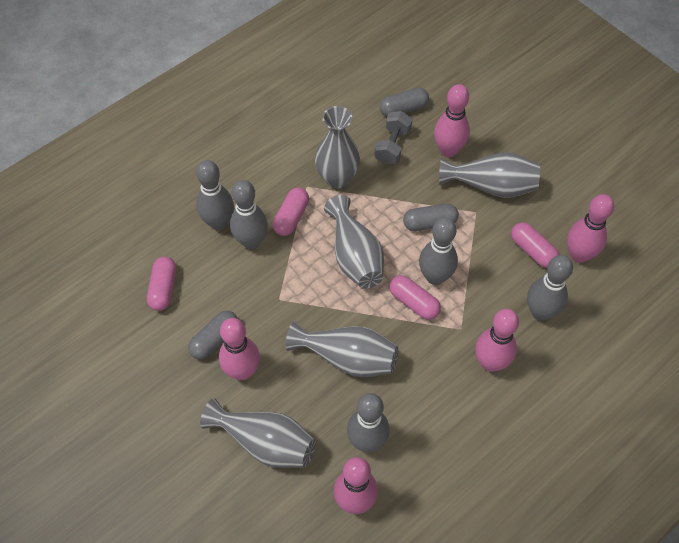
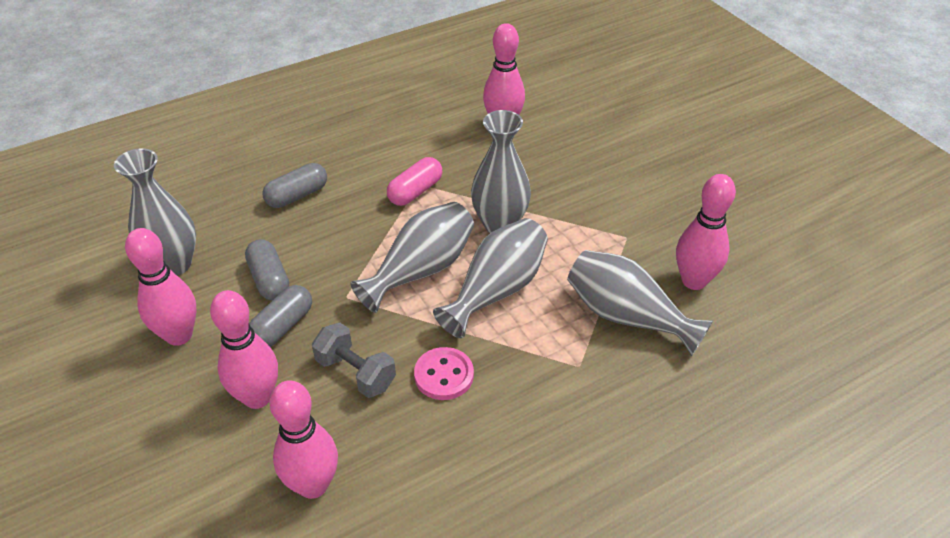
grey bowling pin: 5 -> 0
pink button: 0 -> 1
pink capsule: 4 -> 1

